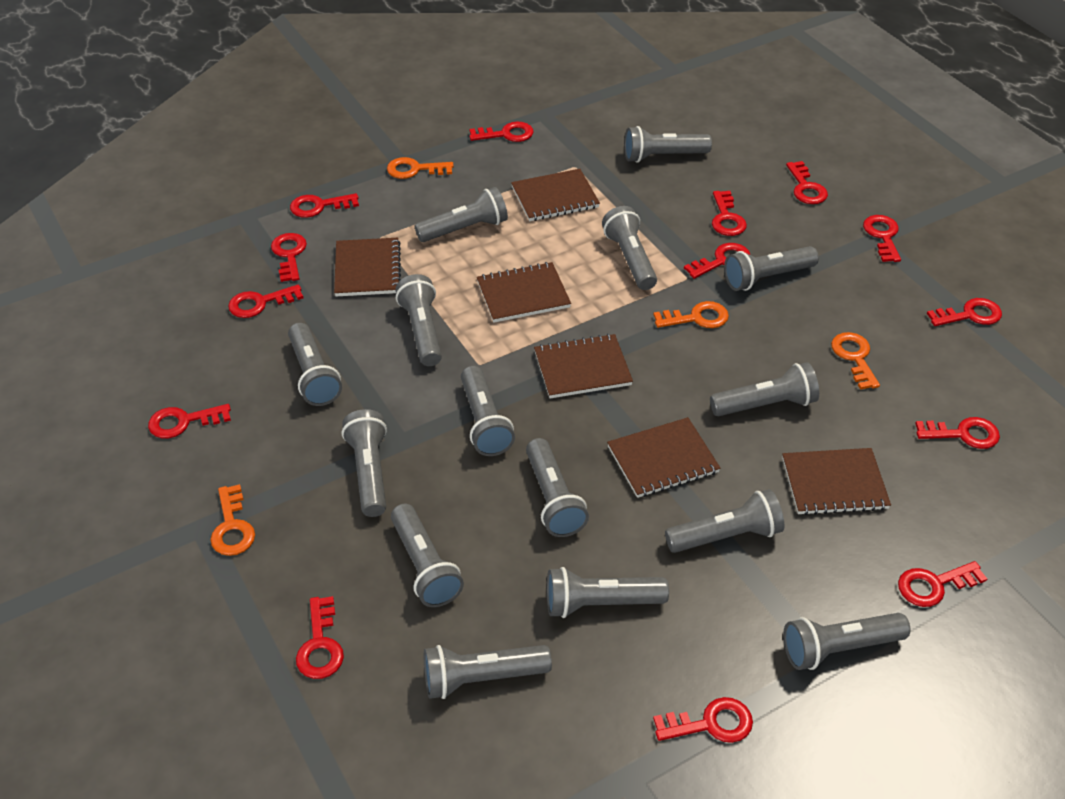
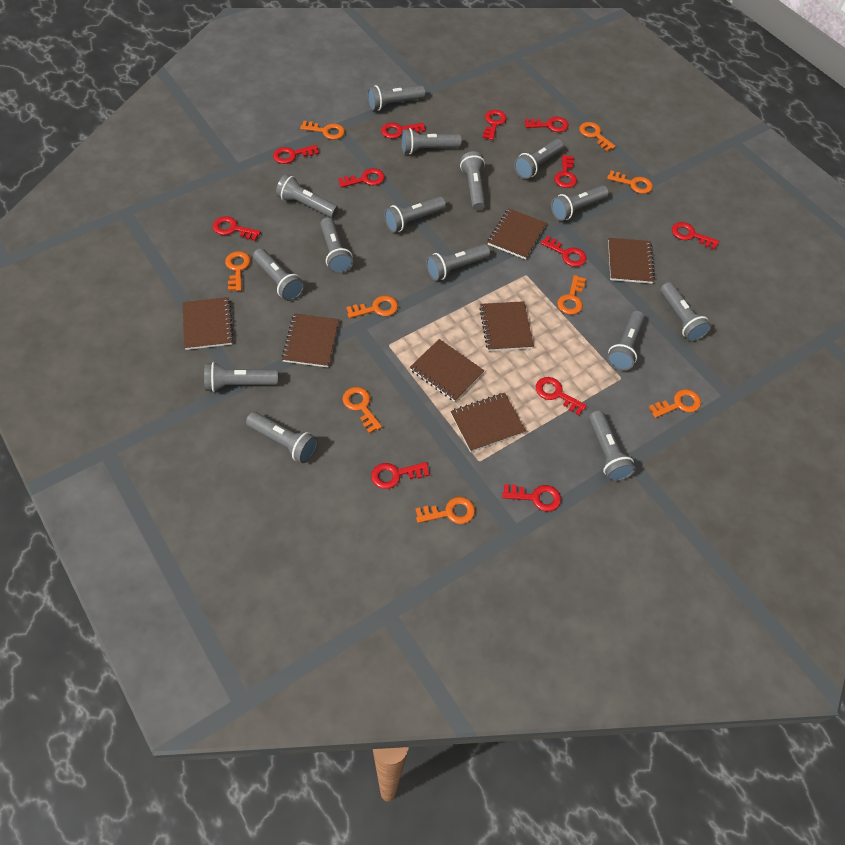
brown notebook: 6 -> 7
orange key: 4 -> 9
red key: 14 -> 12

